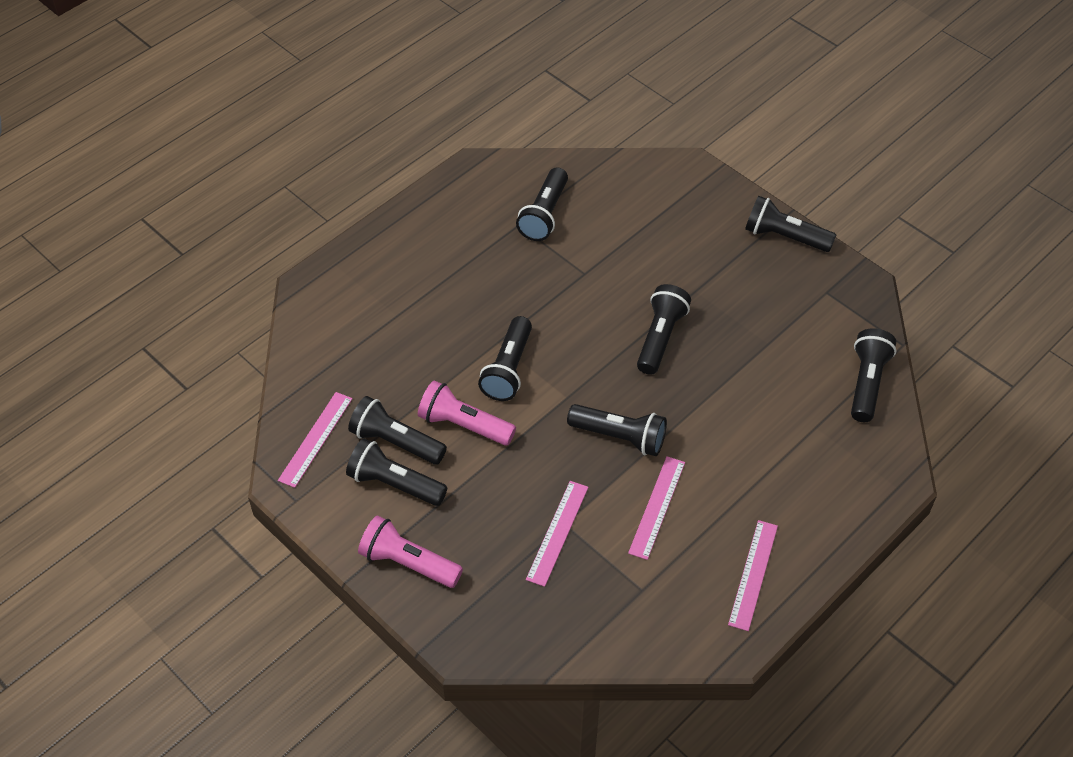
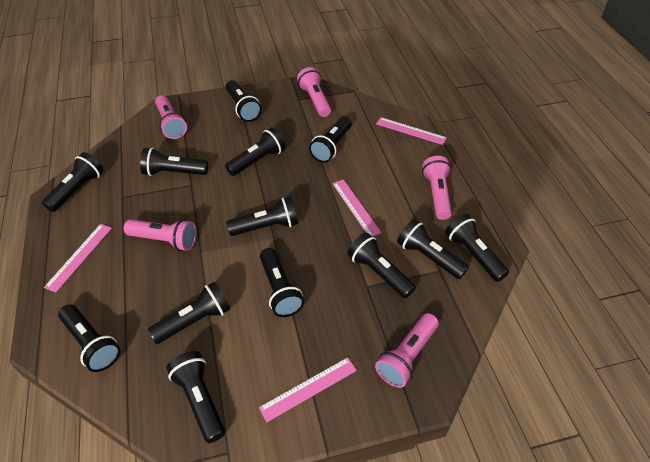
black flashlight: 8 -> 13
pink flashlight: 2 -> 5

